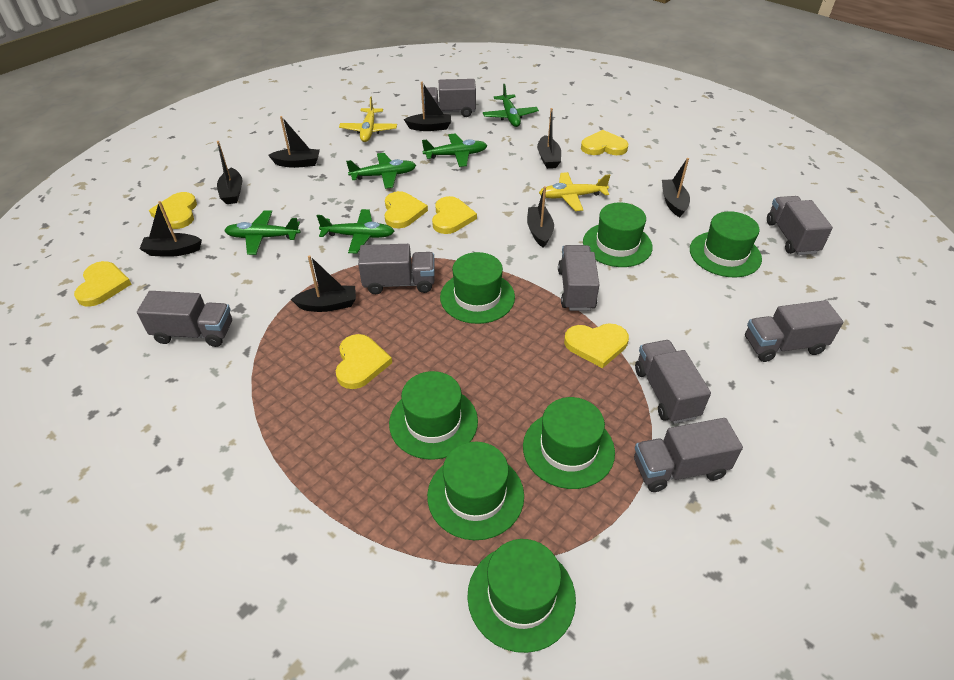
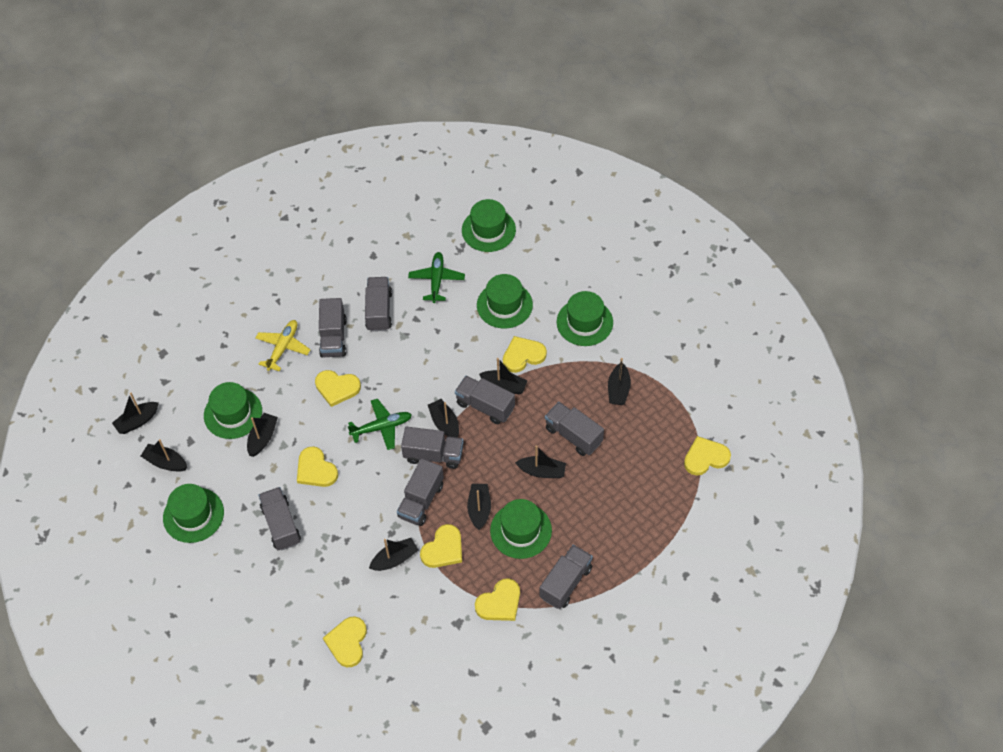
black boat: 8 -> 9
green hat: 7 -> 6
green plane: 5 -> 2
yellow plane: 2 -> 1

